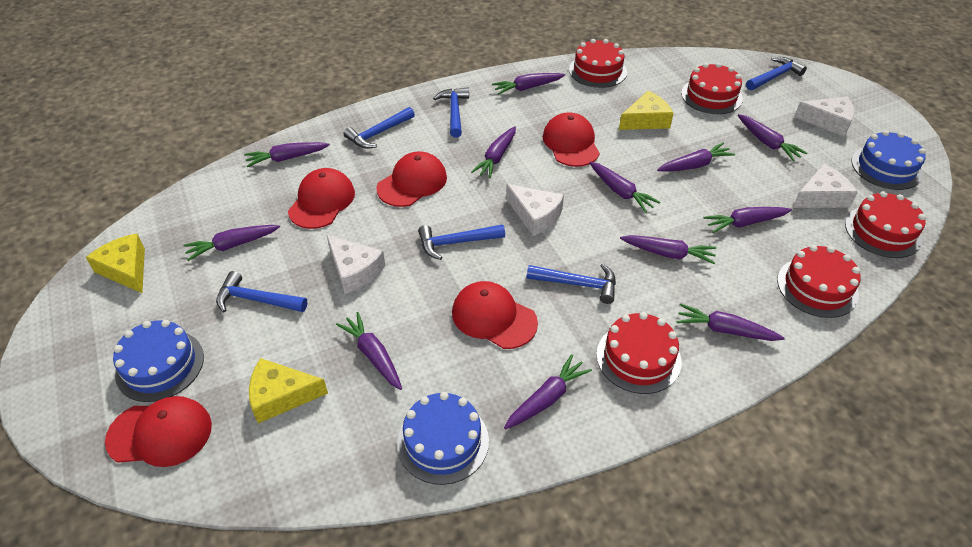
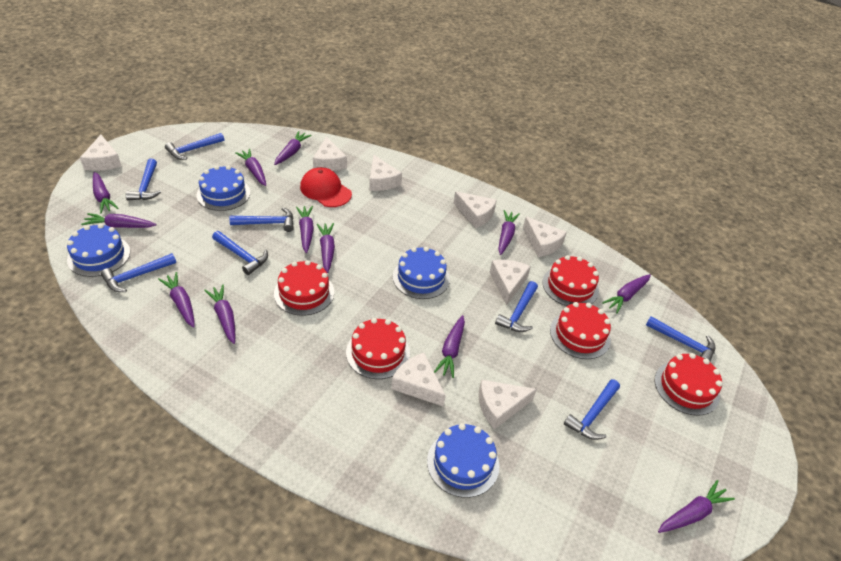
blue cake: 3 -> 4
blue hammer: 6 -> 8
red cap: 5 -> 1
white cheese: 4 -> 8
yellow cheese: 3 -> 0

